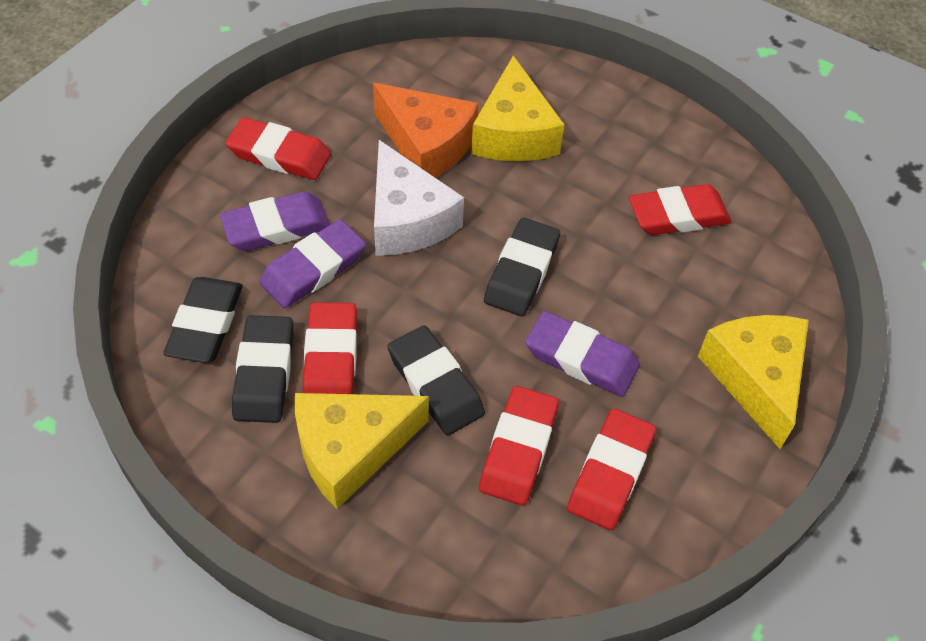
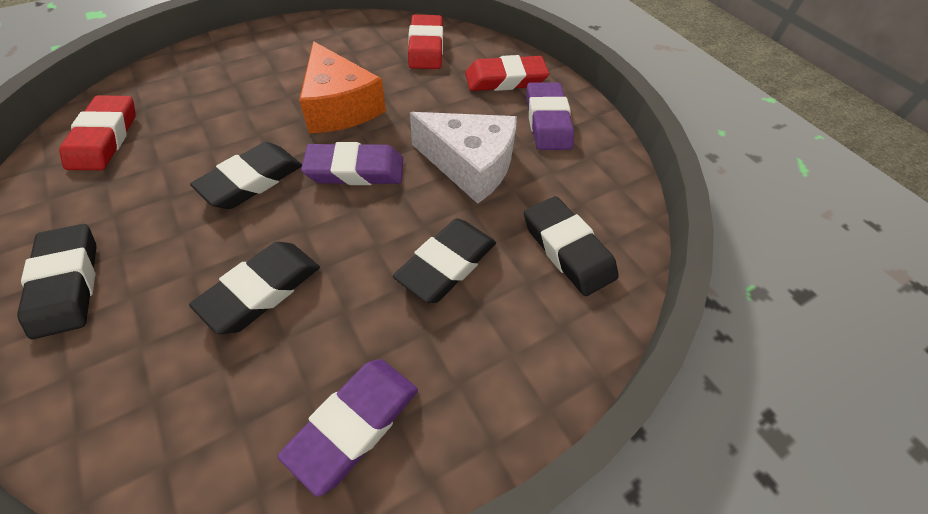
black eraser: 4 -> 5
red eraser: 5 -> 3
yellow cheese: 3 -> 0

